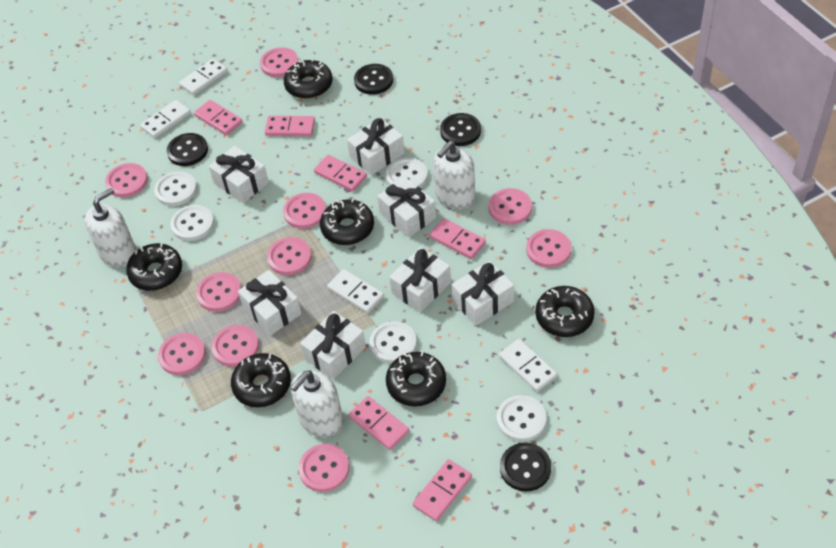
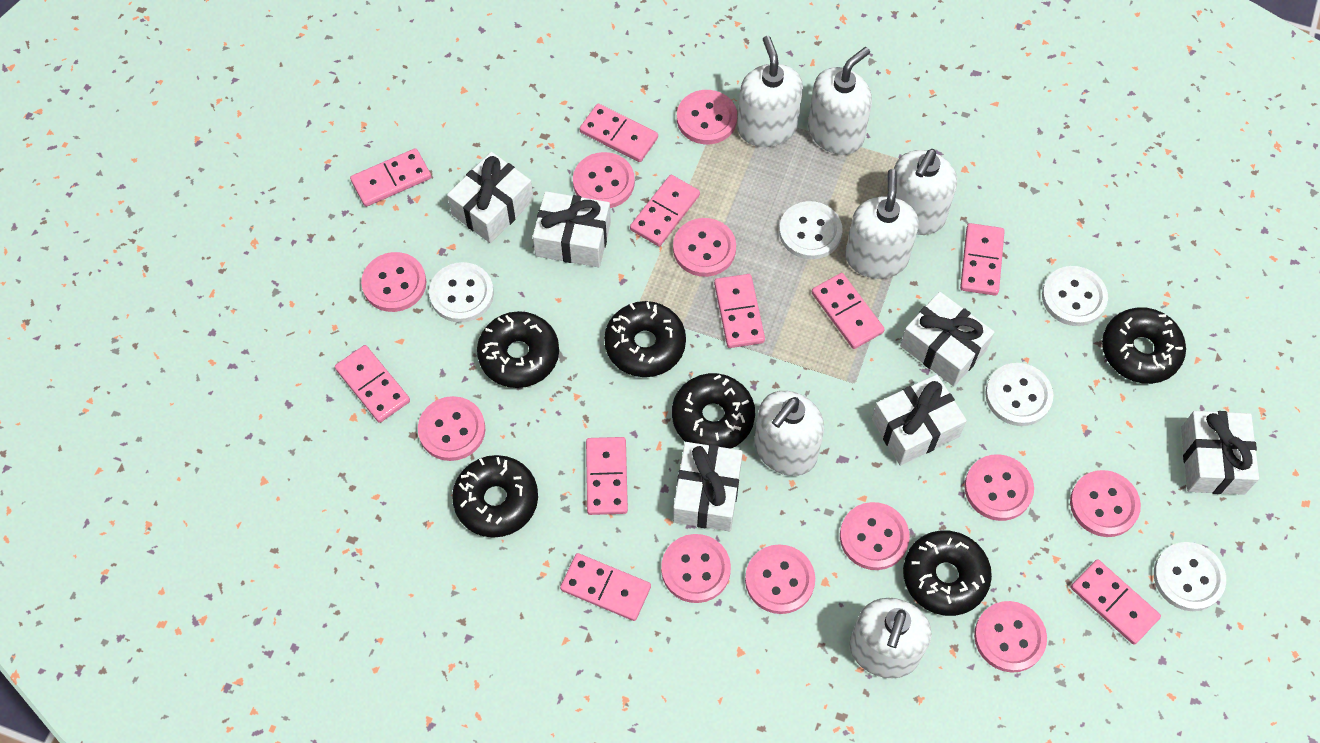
black button: 4 -> 0
pink button: 10 -> 11
pink domino: 6 -> 10
white domino: 4 -> 0
white gift: 7 -> 6
white soap dispenser: 3 -> 6

